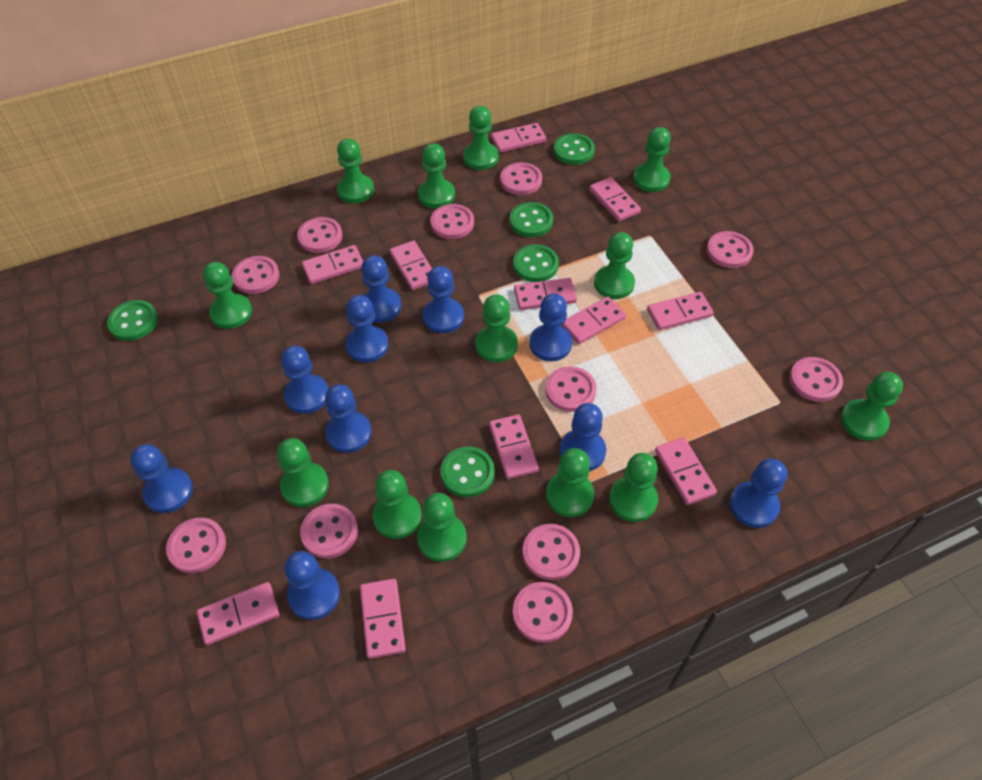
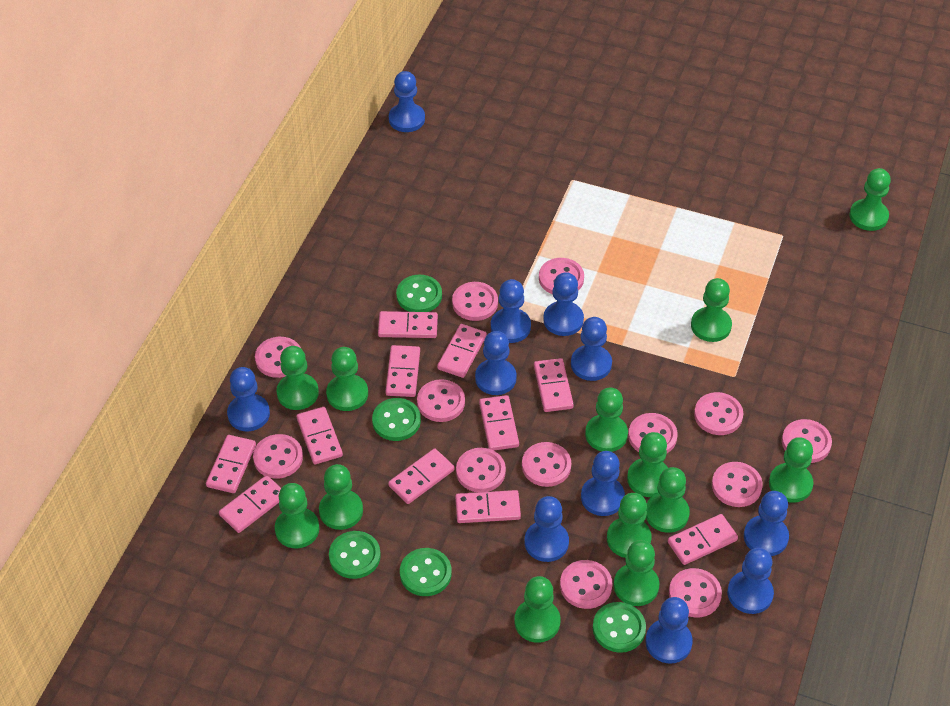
blue pawn: 10 -> 11
pink button: 11 -> 13

